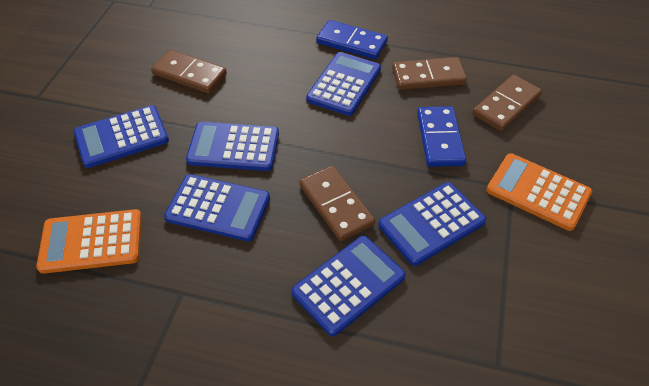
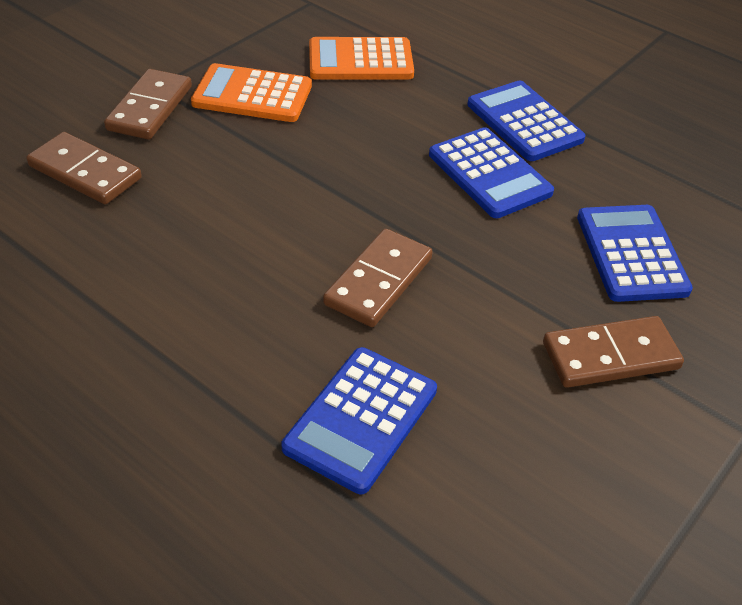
blue calculator: 6 -> 4
blue domino: 2 -> 0

